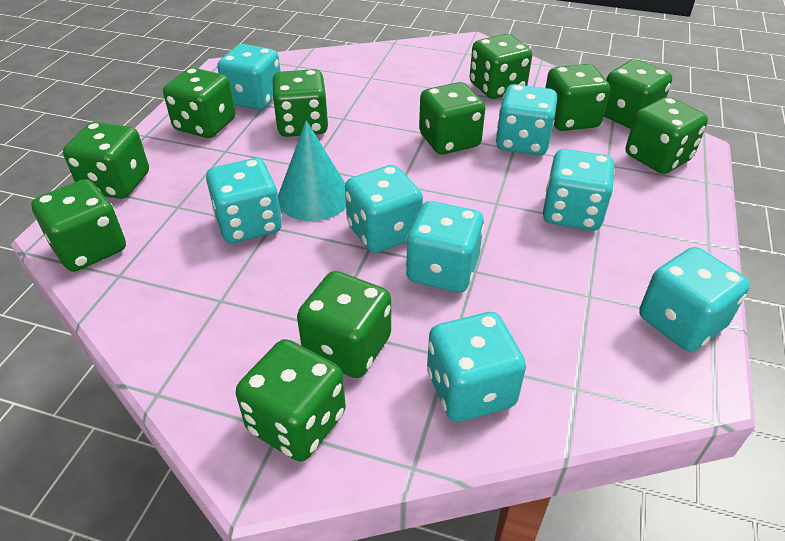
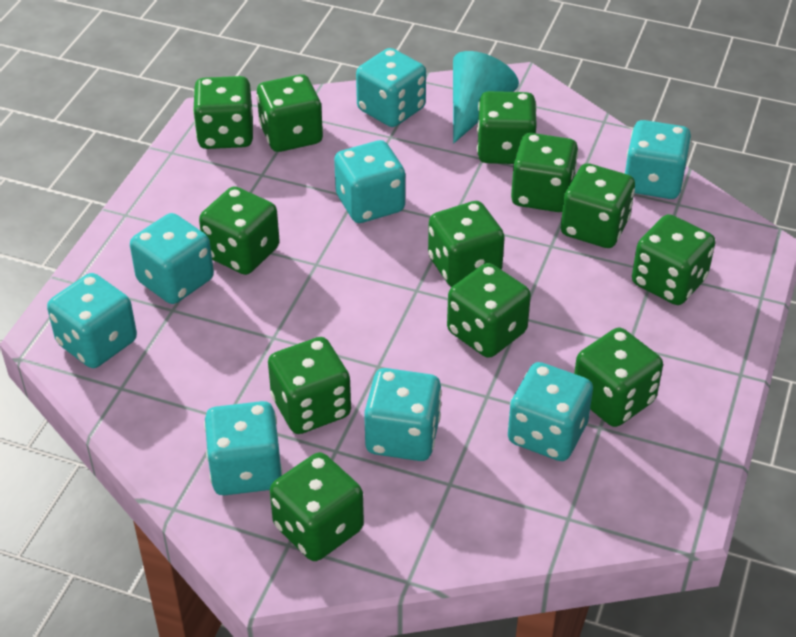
green dice: 11 -> 12

